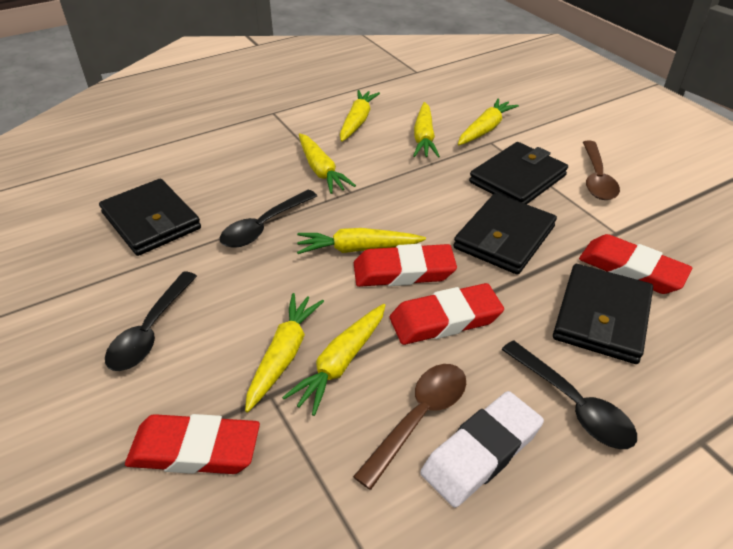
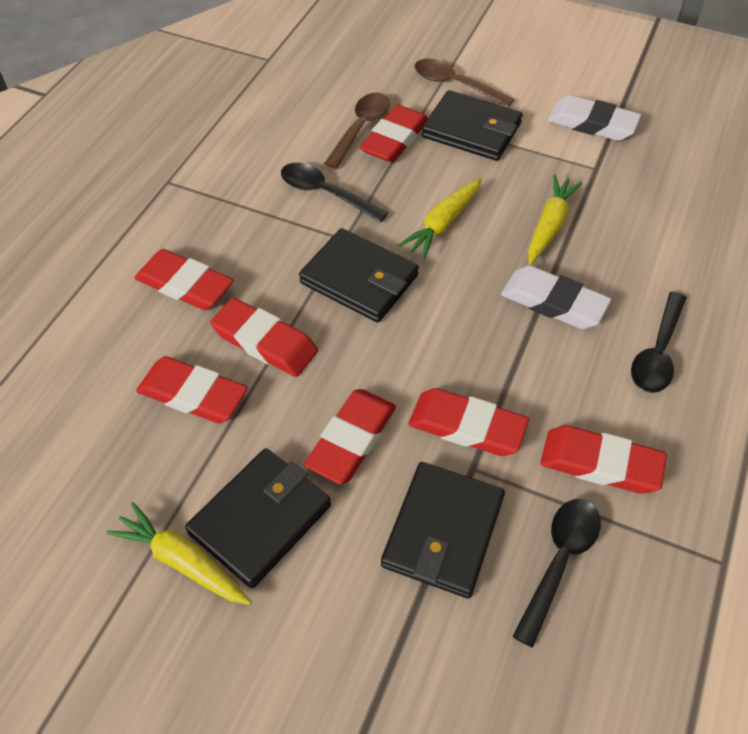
red eraser: 4 -> 7
white eraser: 1 -> 2
yellow carrot: 7 -> 3

